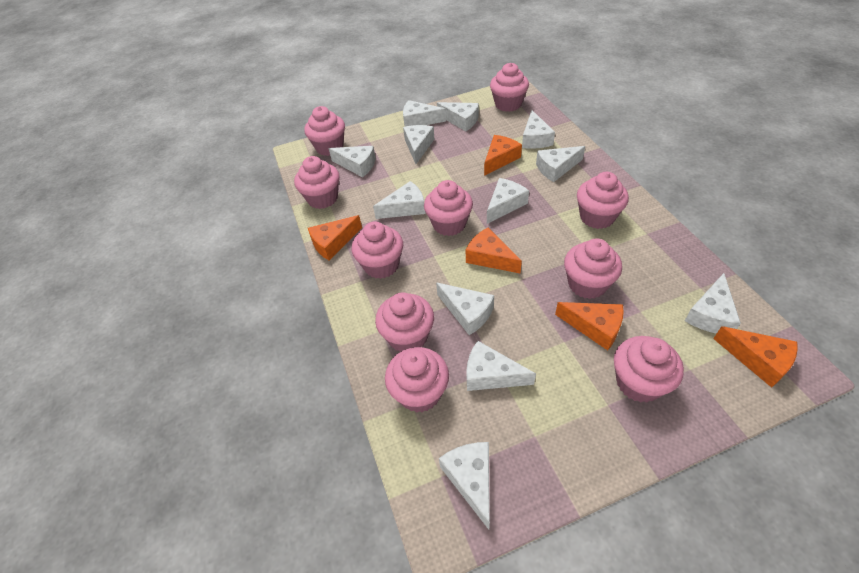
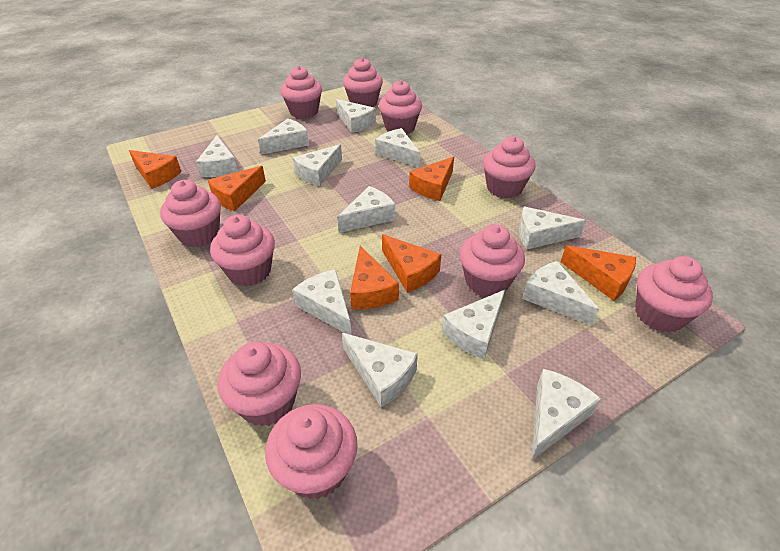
orange cheese: 5 -> 6

